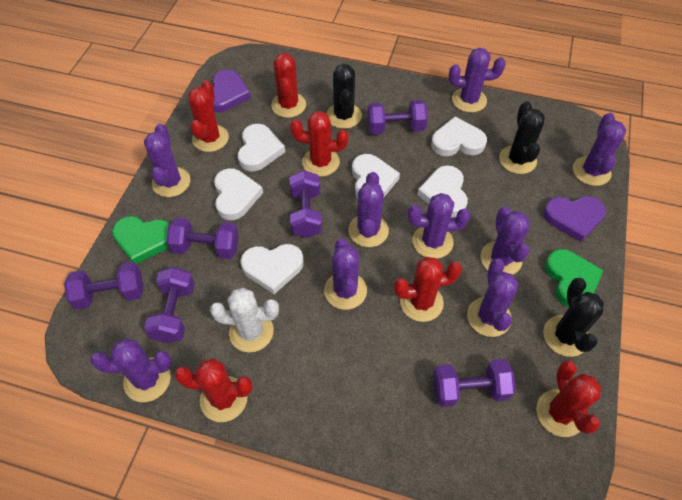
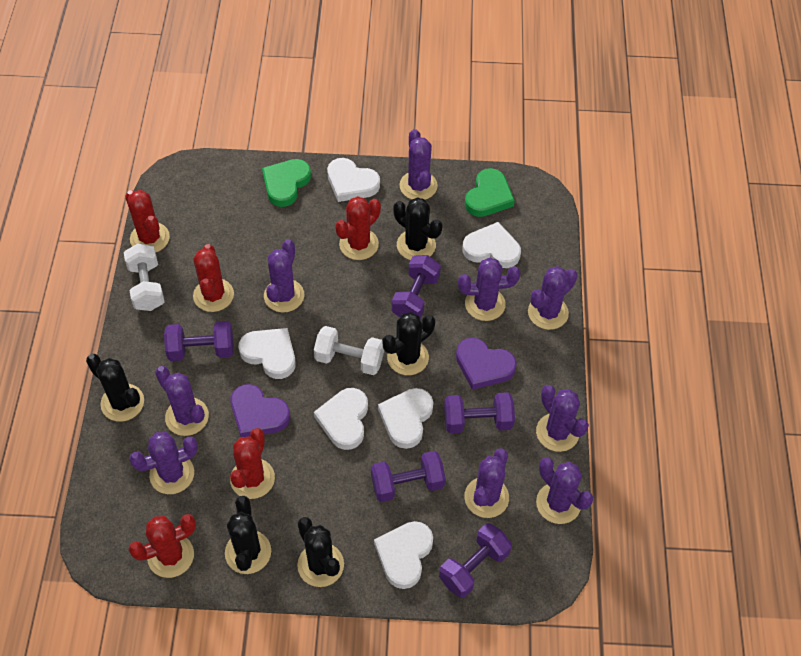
black cactus: 3 -> 5
purple dumbbell: 6 -> 5
red cactus: 6 -> 5
white cactus: 1 -> 0
white dumbbell: 0 -> 2

